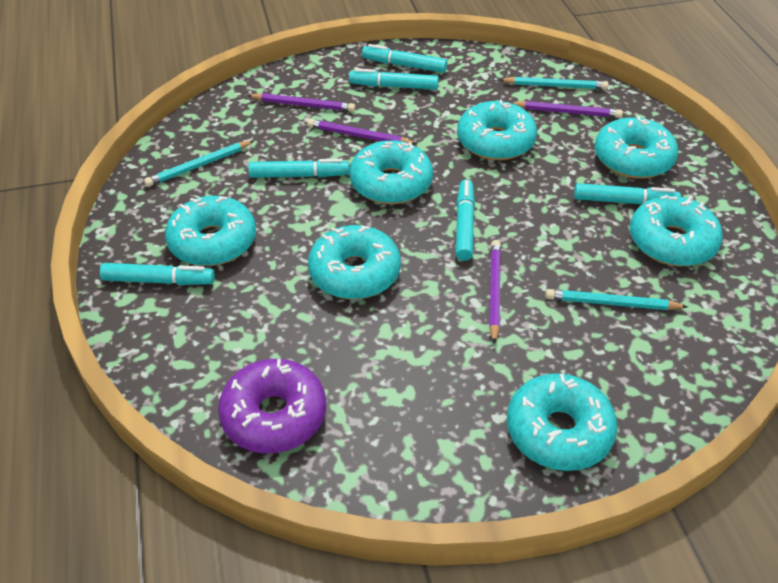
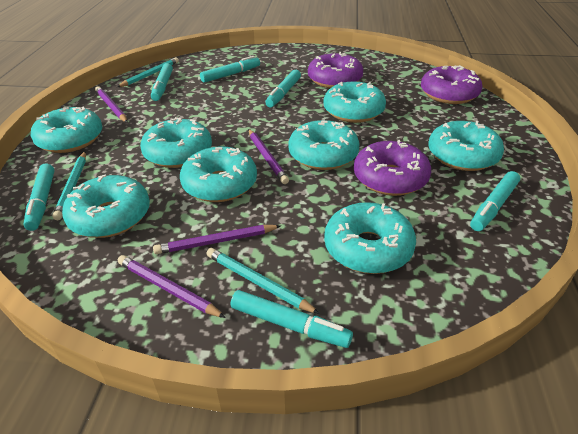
purple donut: 1 -> 3
turquoise donut: 7 -> 8

